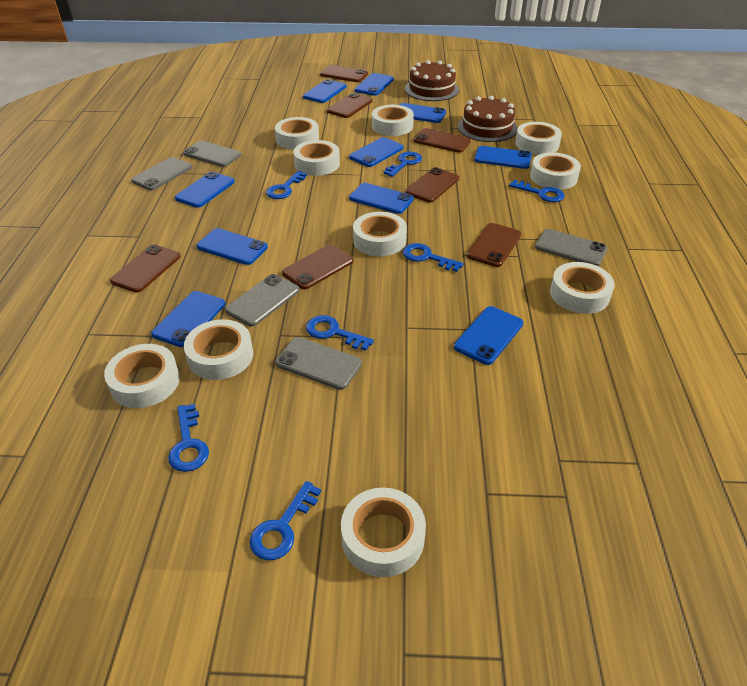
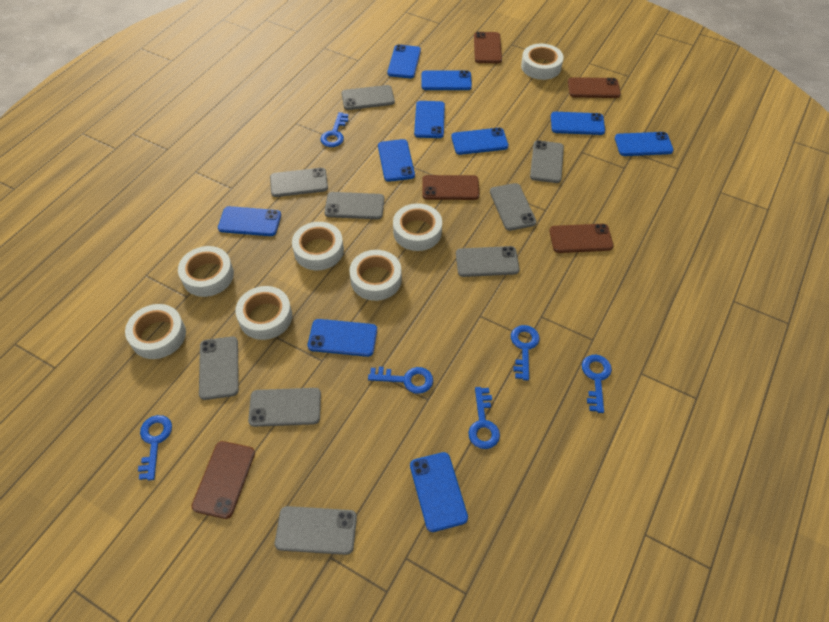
blue key: 7 -> 6
brown cake: 2 -> 0
brown phone: 7 -> 5
grey phone: 5 -> 9
white tape: 10 -> 7

